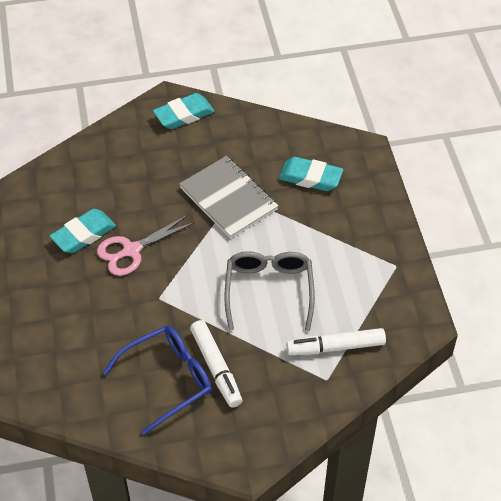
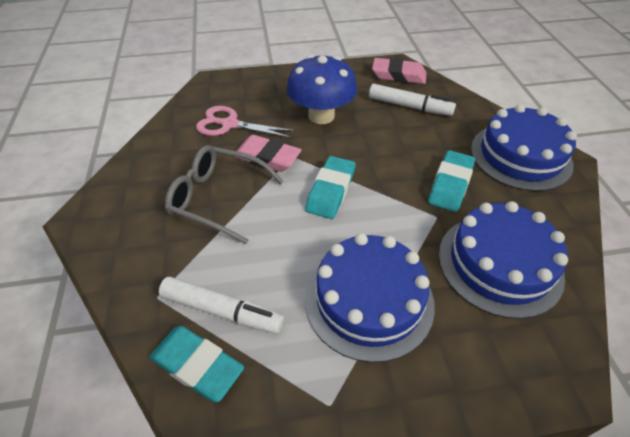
blue cake: 0 -> 3
blue glasses: 1 -> 0
blue mushroom: 0 -> 1
grey notebook: 1 -> 0
pink eraser: 0 -> 2

